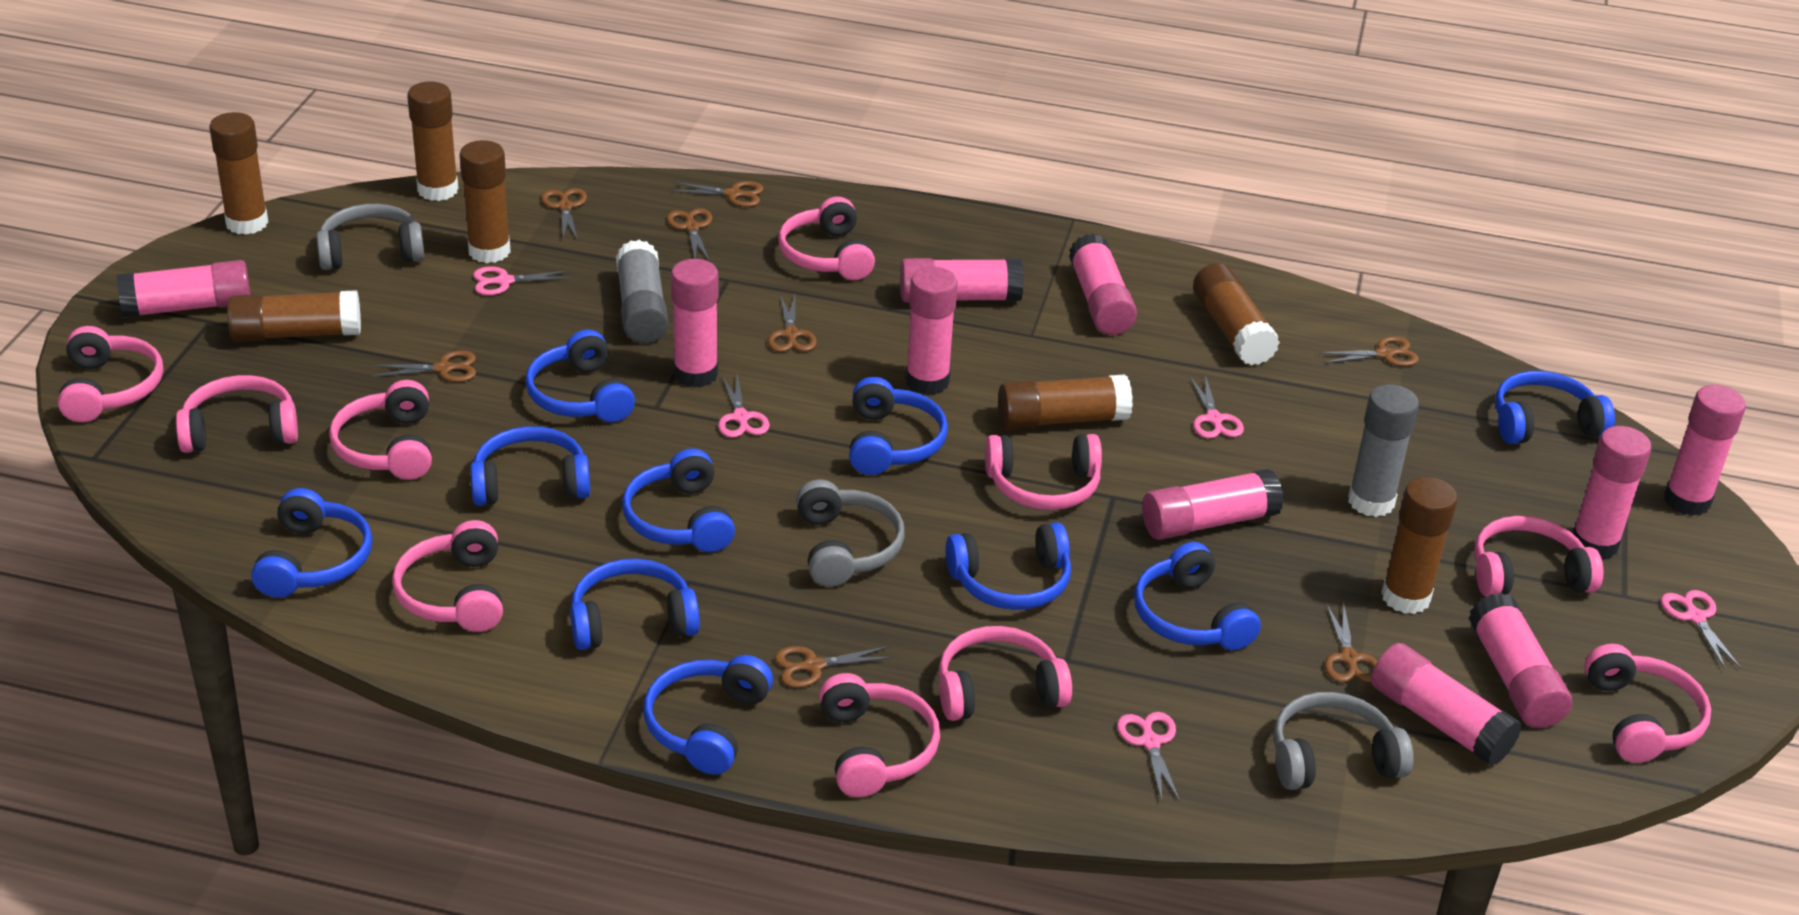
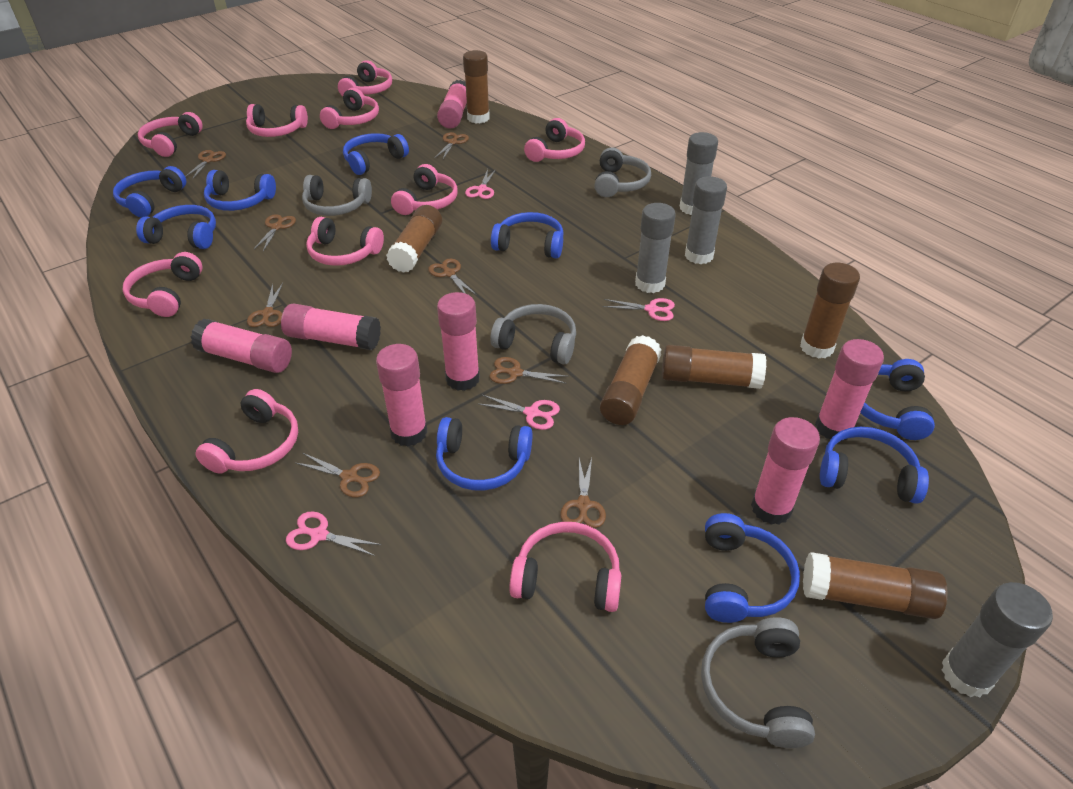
blue headphones: 10 -> 9
brown glue stick: 7 -> 6
grey glue stick: 2 -> 4
grey headphones: 3 -> 4
pink glue stick: 10 -> 7
pink scissors: 5 -> 4

